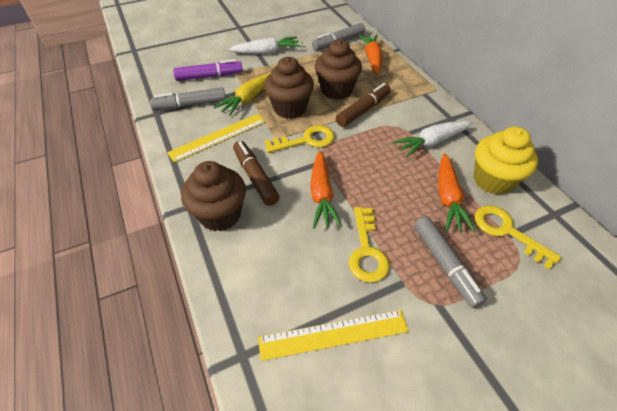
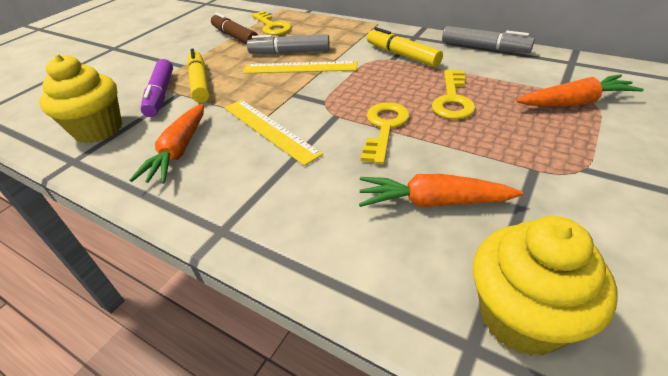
brown cupcake: 3 -> 0
brown marker: 2 -> 1
grey marker: 3 -> 2
white carrot: 2 -> 0
yellow carrot: 1 -> 0
yellow cupcake: 1 -> 2
yellow marker: 0 -> 2

